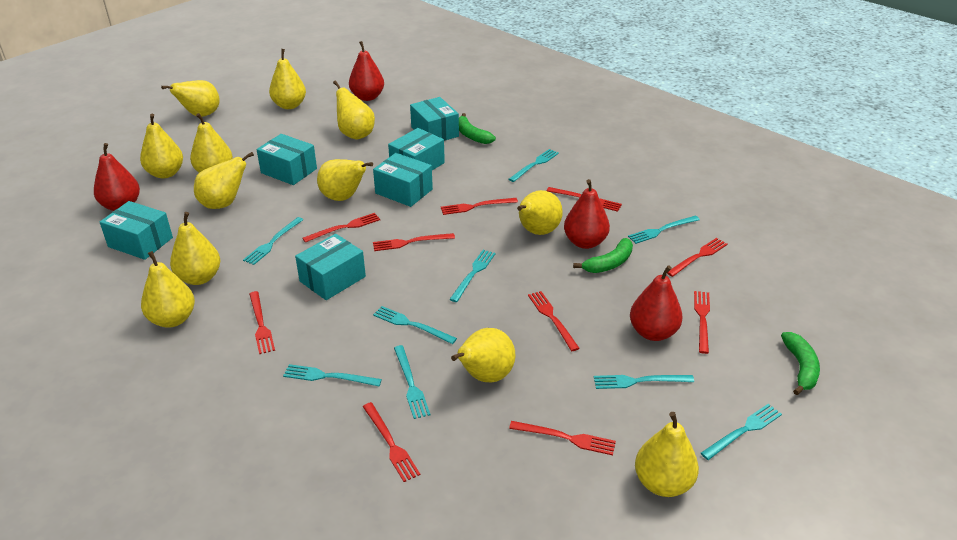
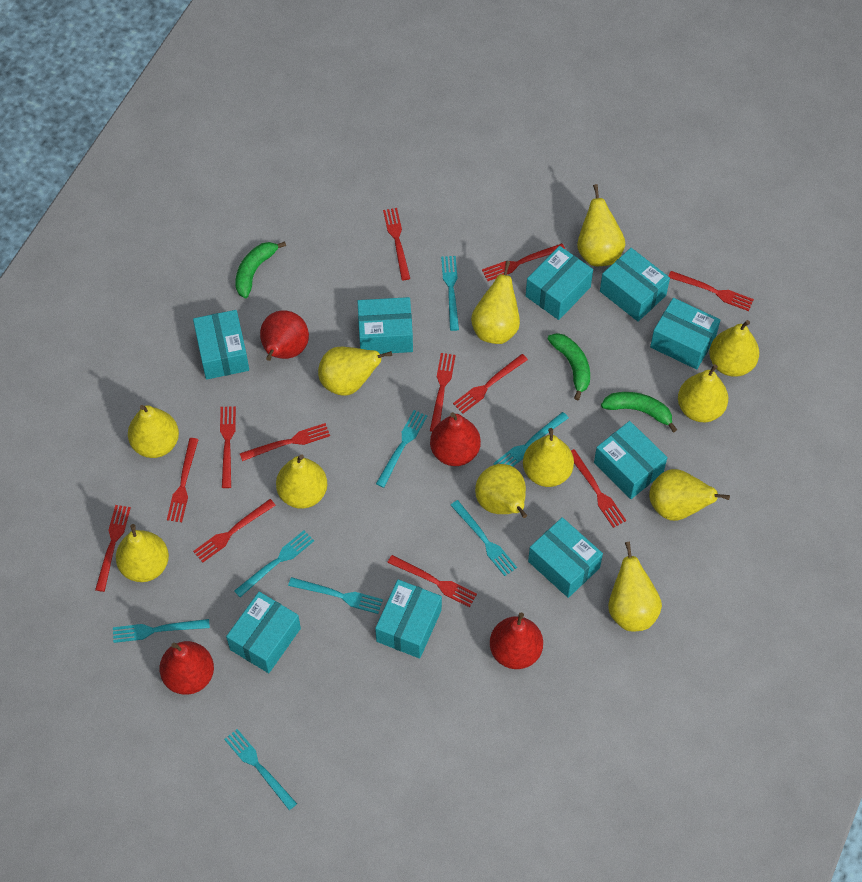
red fork: 10 -> 12
turquoise box: 6 -> 9
turquoise fork: 9 -> 8

